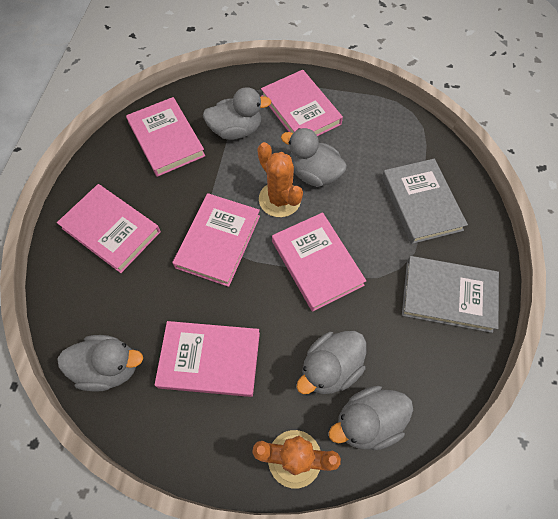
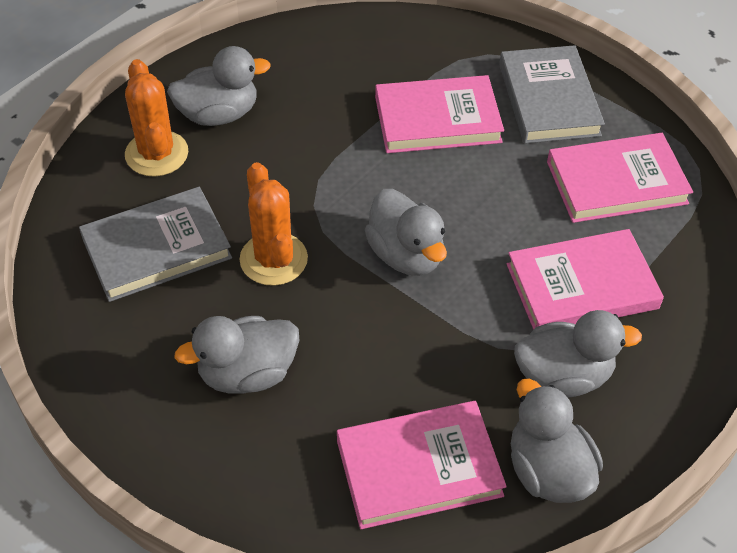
pink book: 6 -> 4

